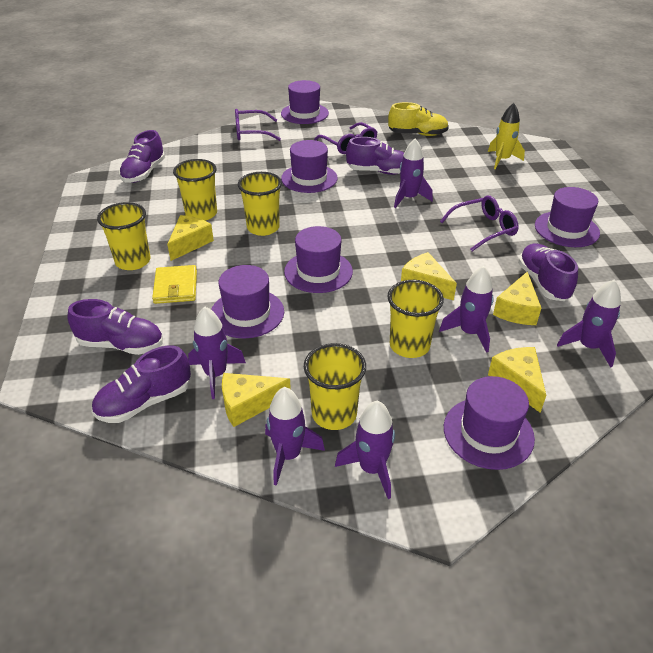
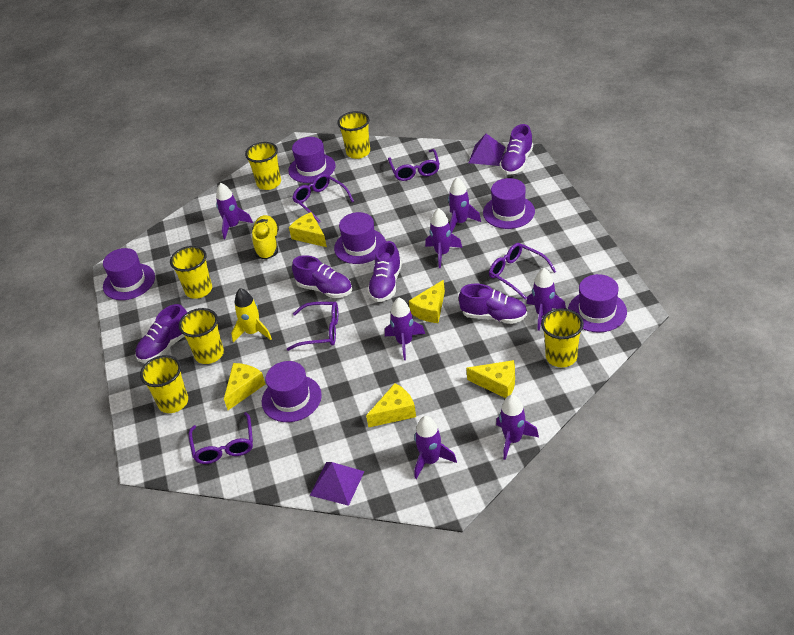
purple glasses: 3 -> 5
purple pyramid: 0 -> 2
purple rocket: 6 -> 7
yellow cup: 5 -> 6
yellow wallet: 1 -> 0

